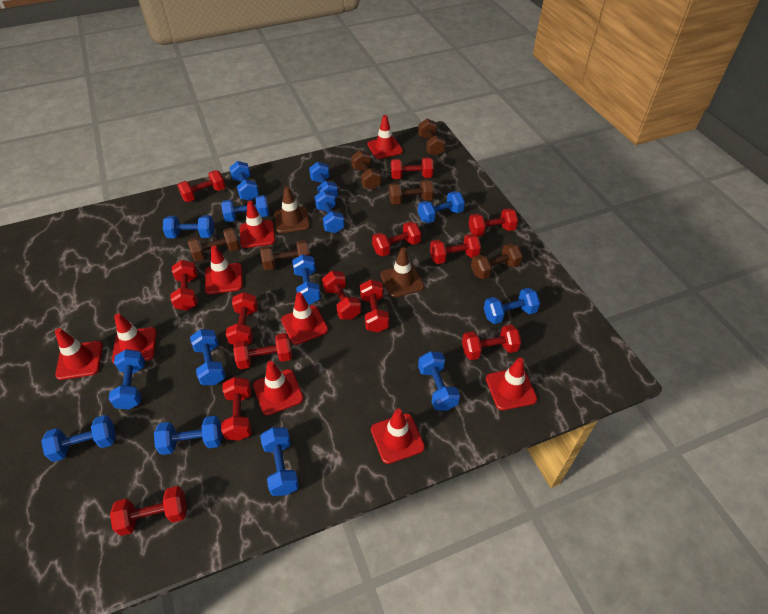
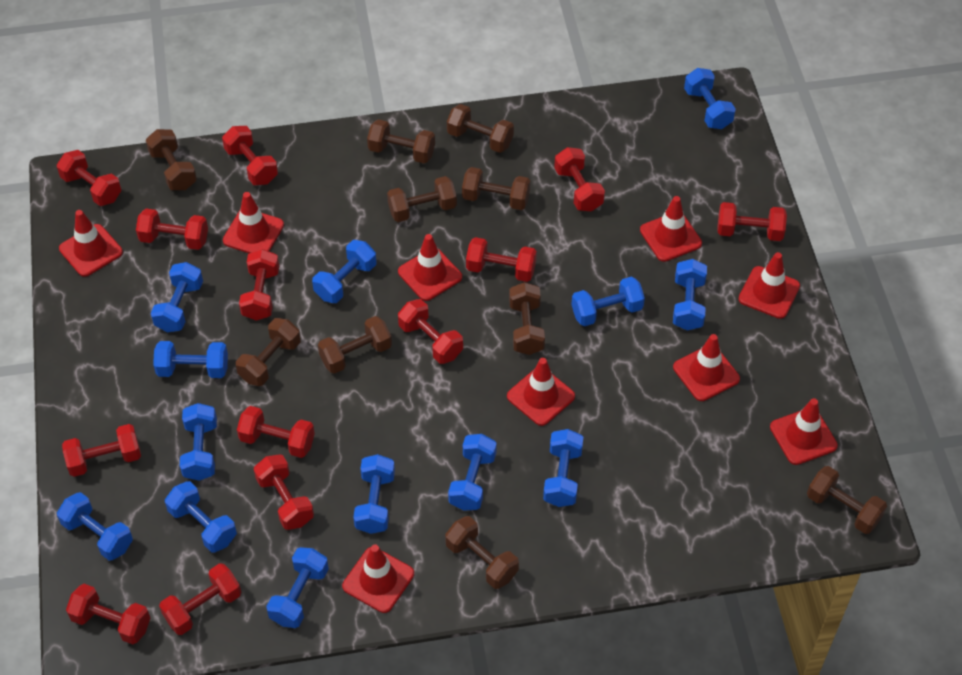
blue dumbbell: 14 -> 13
brown dumbbell: 6 -> 10
brown traffic cone: 2 -> 0

